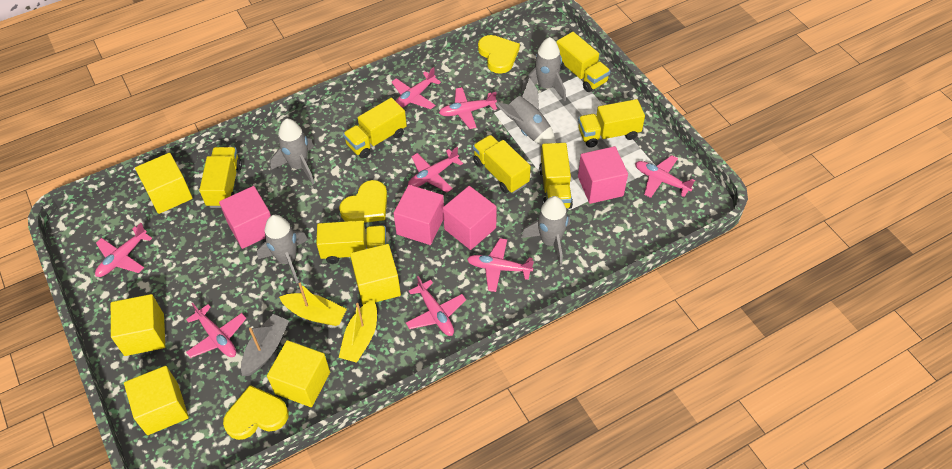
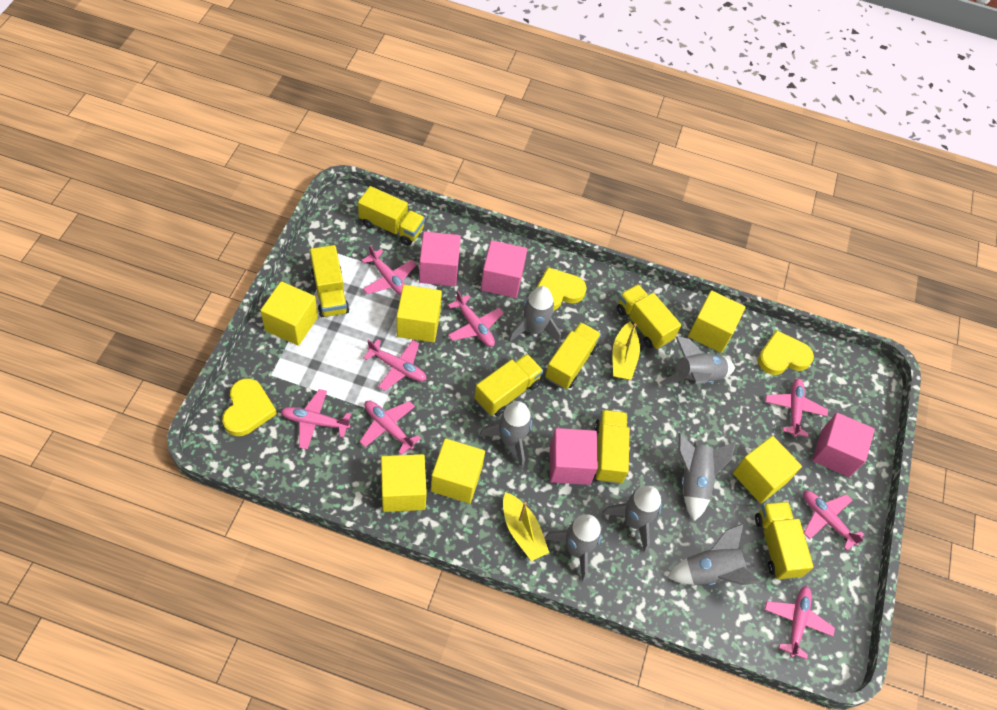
grey boat: 1 -> 0
grey rocket: 5 -> 7
yellow cube: 5 -> 6

